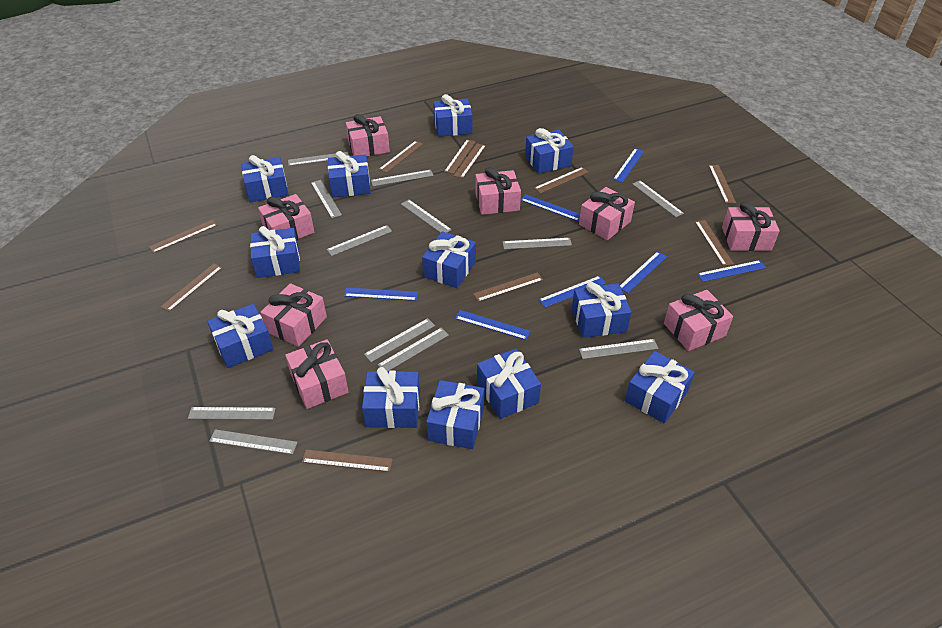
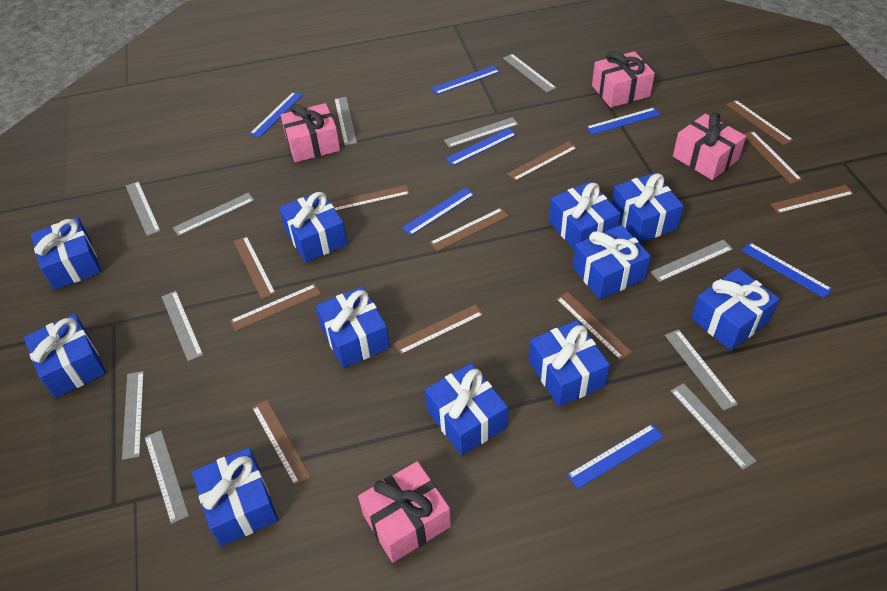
blue gift: 12 -> 11
brown ruler: 10 -> 11
grey ruler: 12 -> 11
pink gift: 8 -> 4

